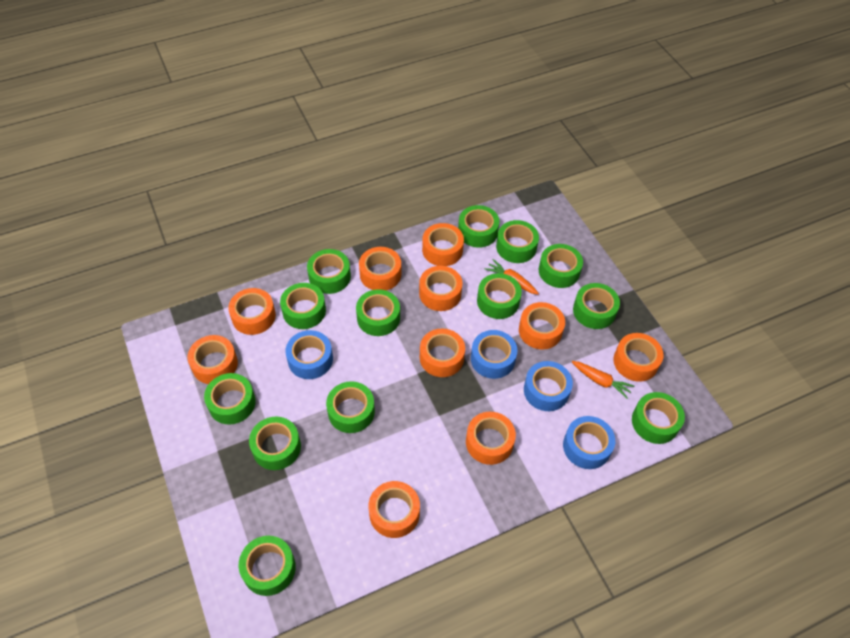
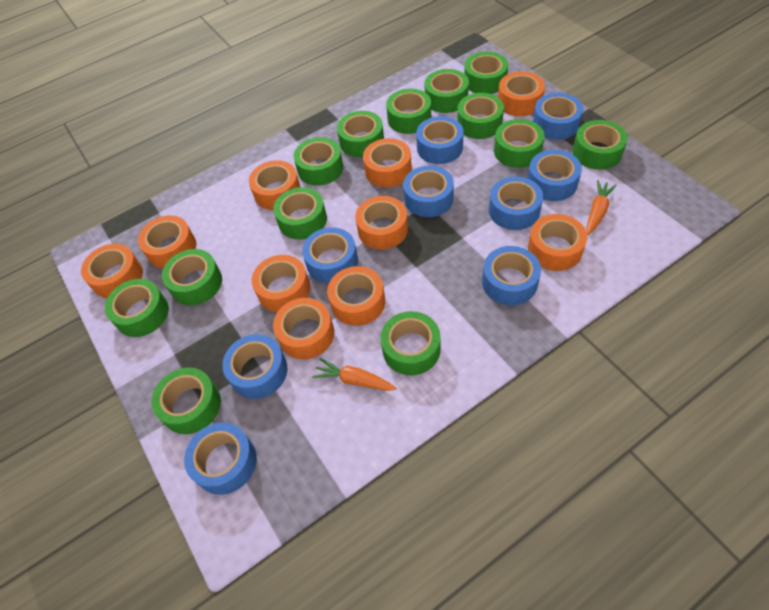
blue tape: 4 -> 9

